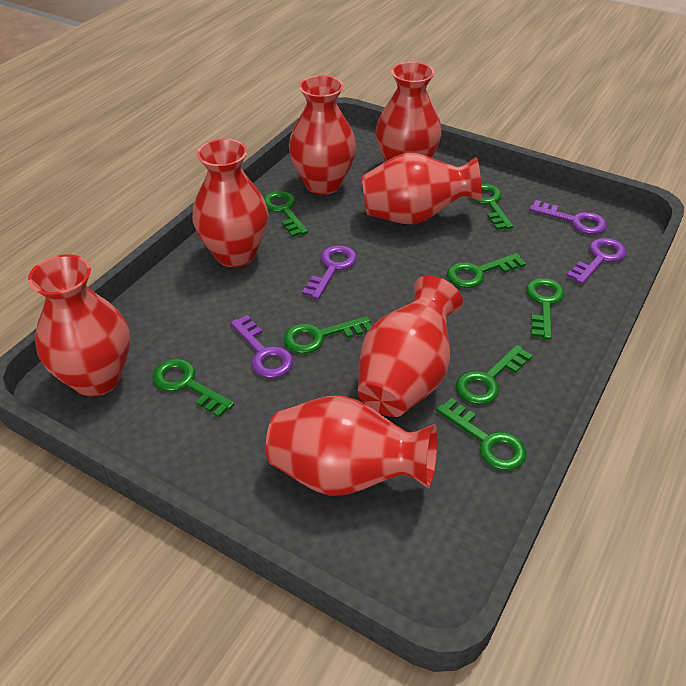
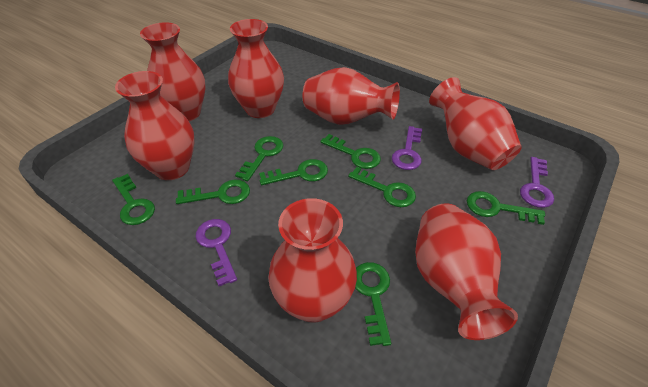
purple key: 4 -> 3

